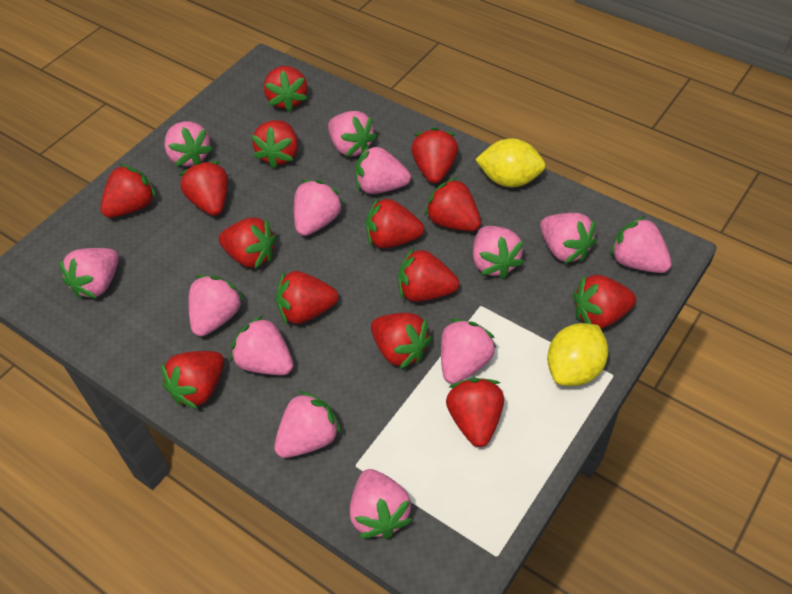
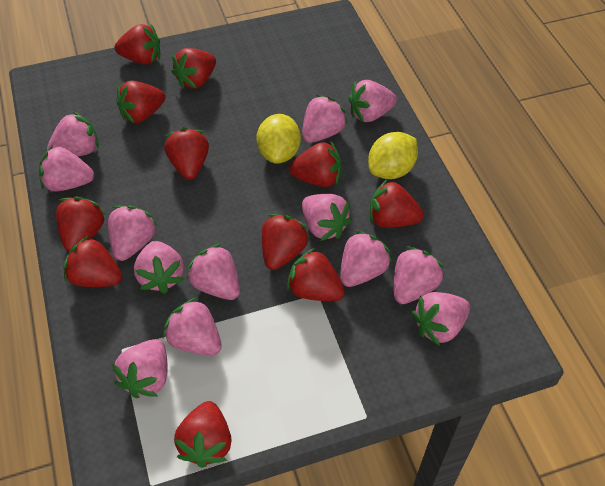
red strawberry: 14 -> 11

